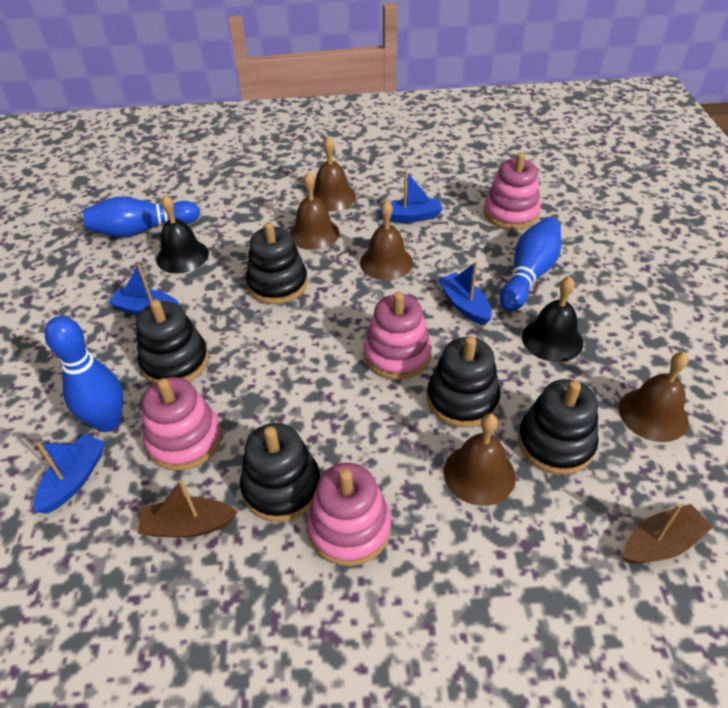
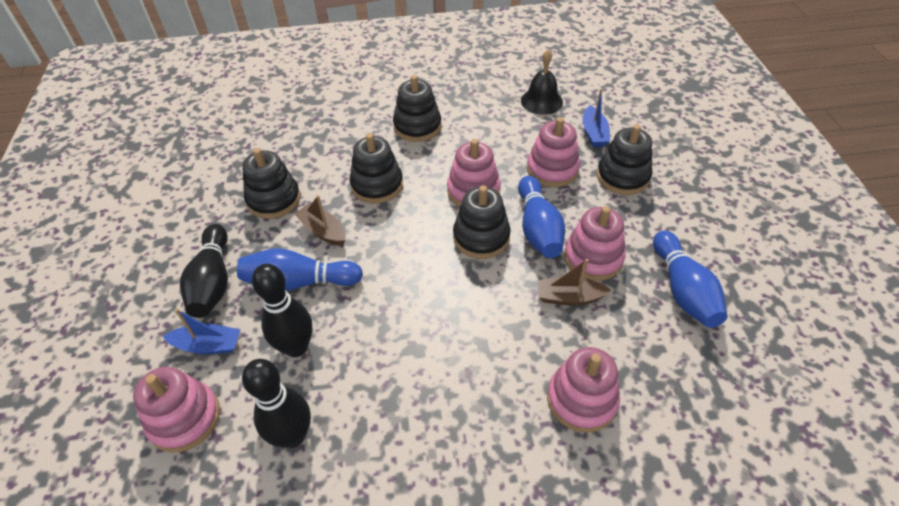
black bell: 2 -> 1
black bowling pin: 0 -> 3
blue boat: 4 -> 2
brown bell: 5 -> 0
pink stacking toy: 4 -> 5

